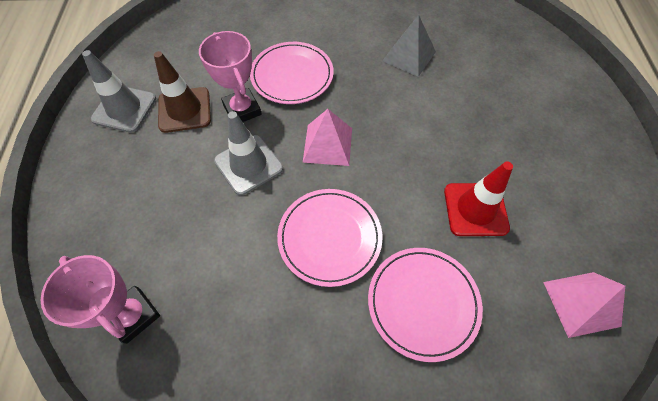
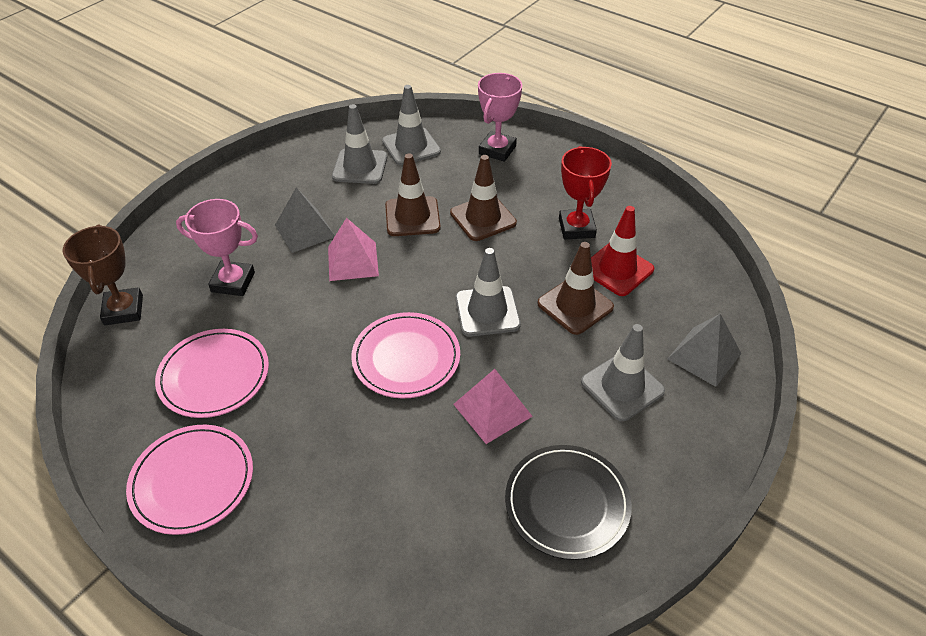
black plate: 0 -> 1
brown traffic cone: 1 -> 3
brown trophy: 0 -> 1
grey pyramid: 1 -> 2
grey traffic cone: 2 -> 4
red trophy: 0 -> 1

